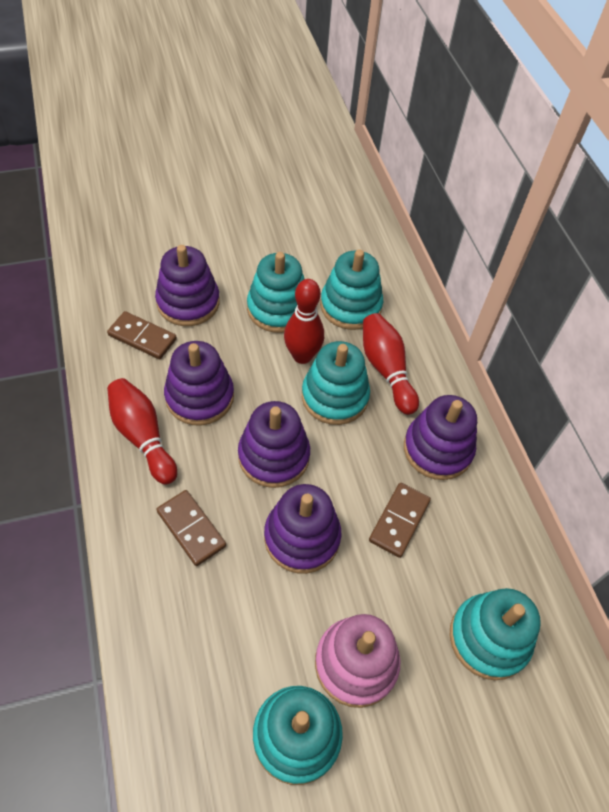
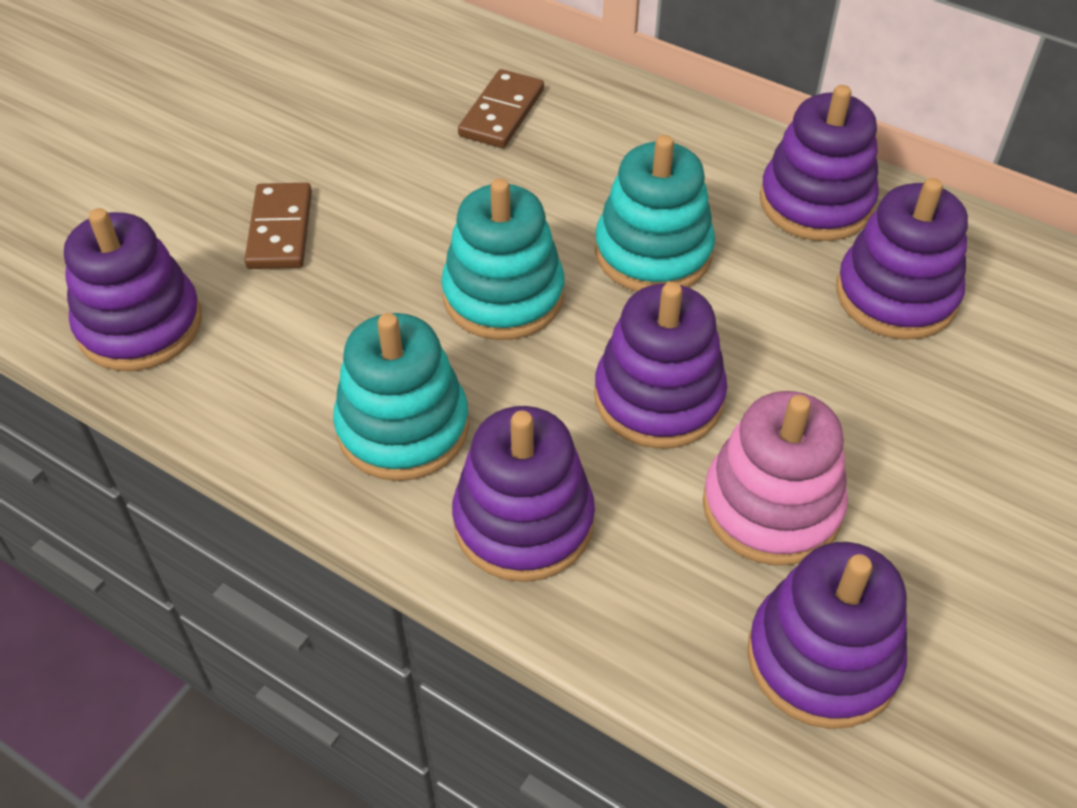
brown domino: 3 -> 2
purple stacking toy: 5 -> 6
red bowling pin: 3 -> 0
turquoise stacking toy: 5 -> 3

